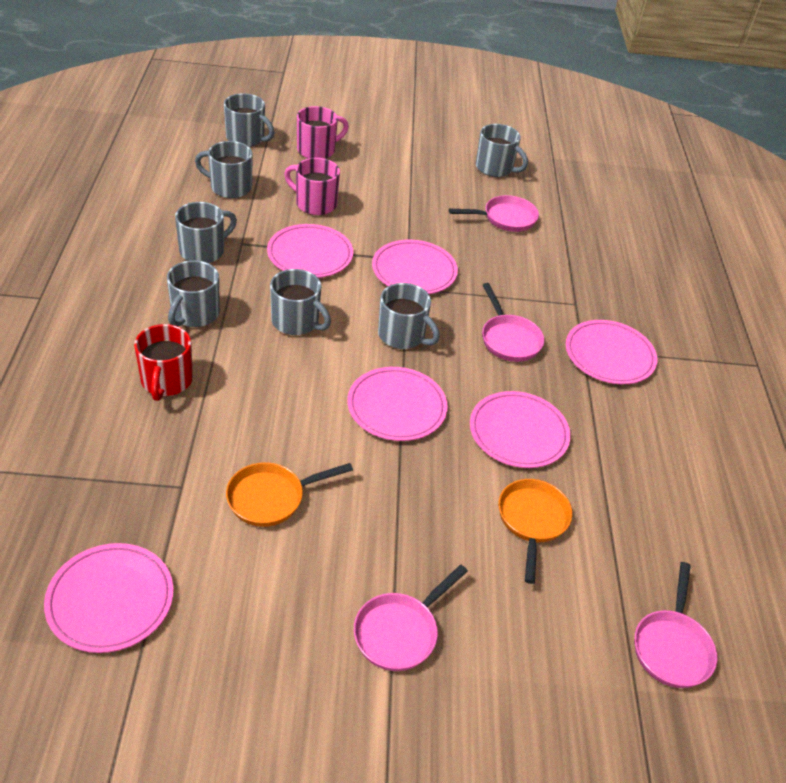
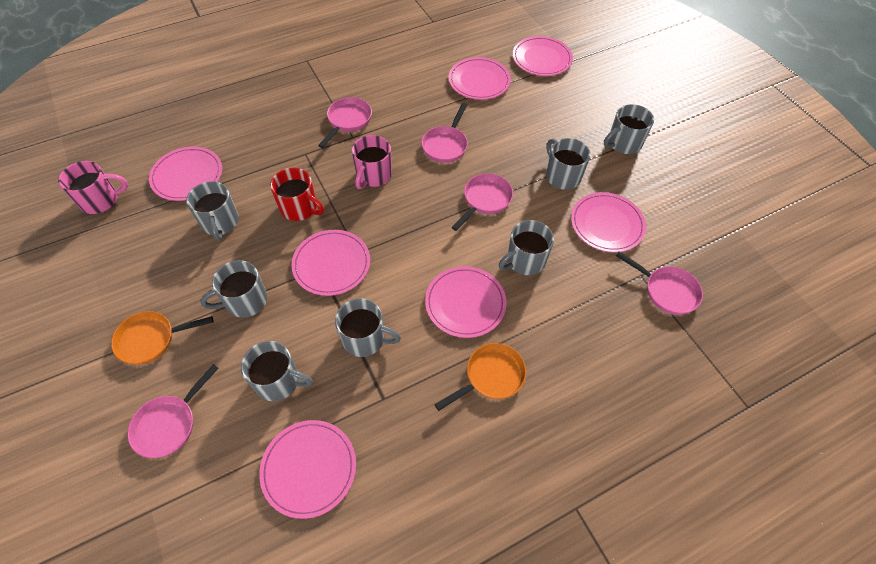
pink pan: 4 -> 5
pink plate: 6 -> 7

